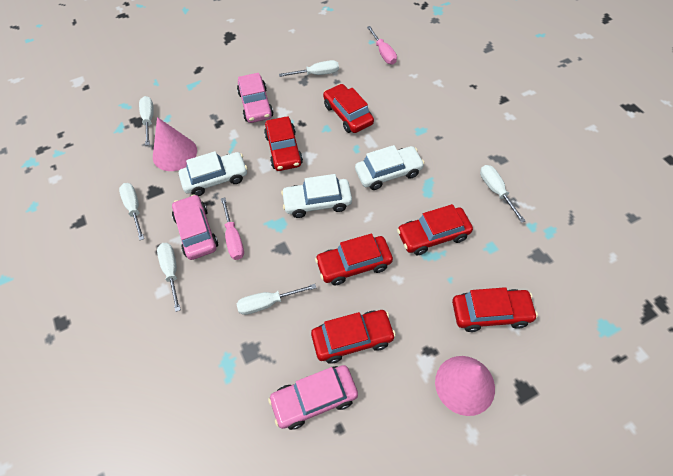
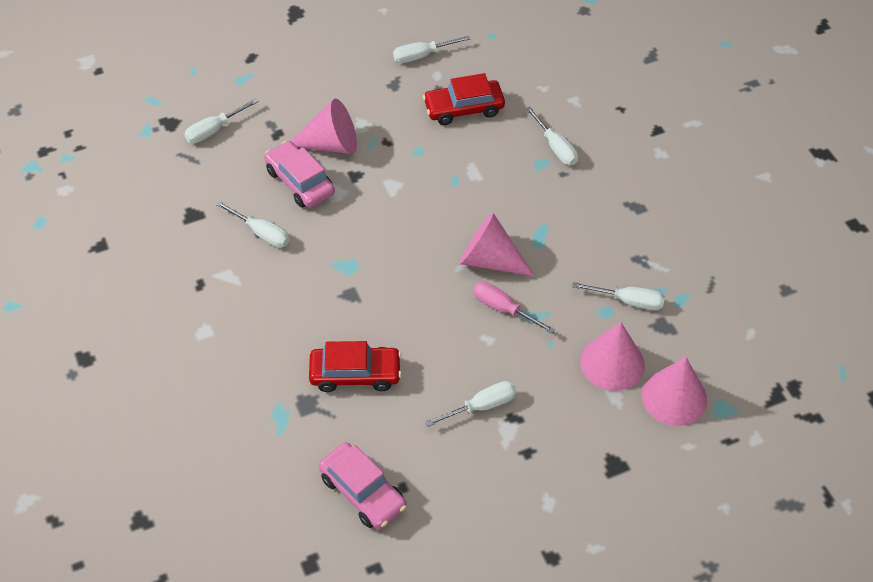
pink car: 3 -> 2
pink cone: 2 -> 4
pink screwdriver: 2 -> 1
red car: 6 -> 2
white car: 3 -> 0

